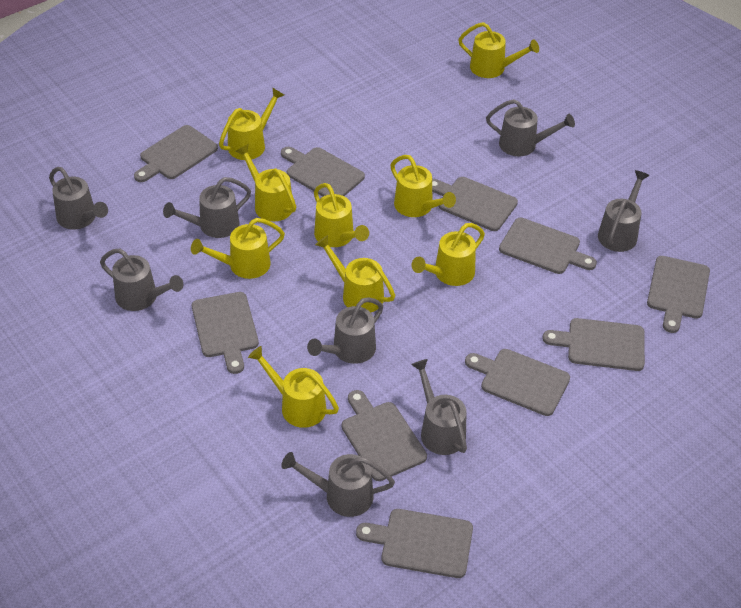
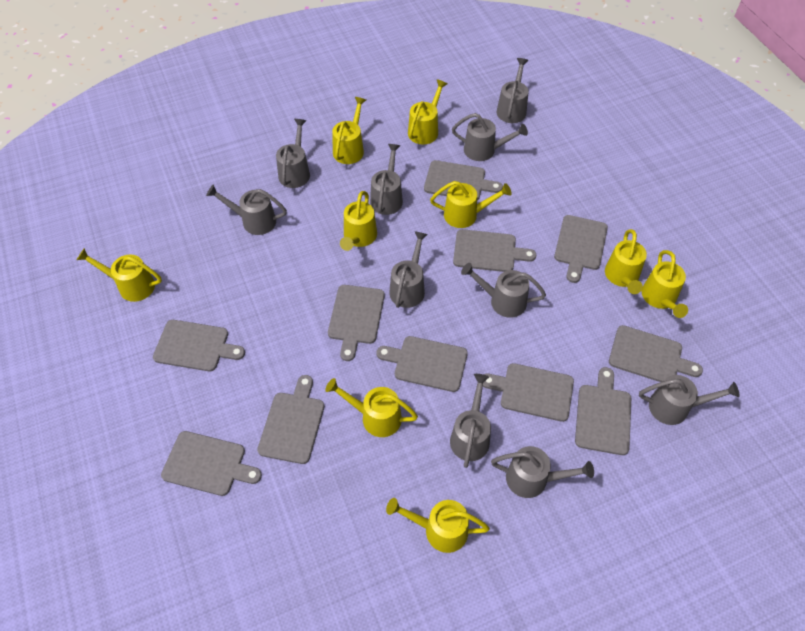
grey cutting board: 10 -> 11
grey watering can: 8 -> 10

